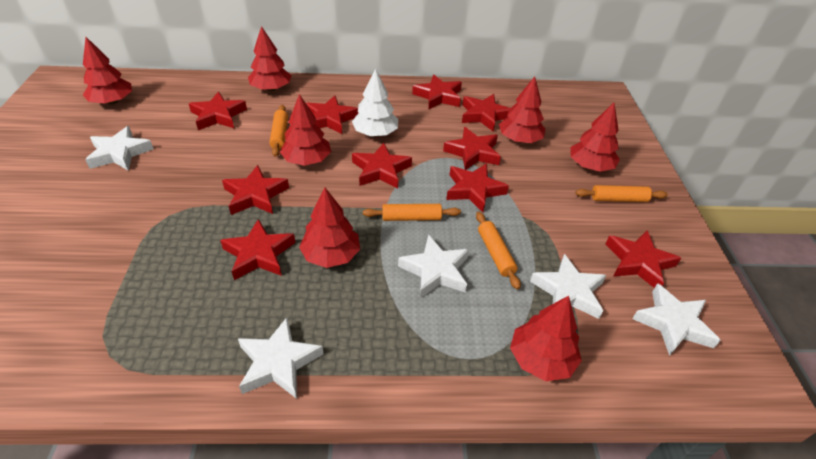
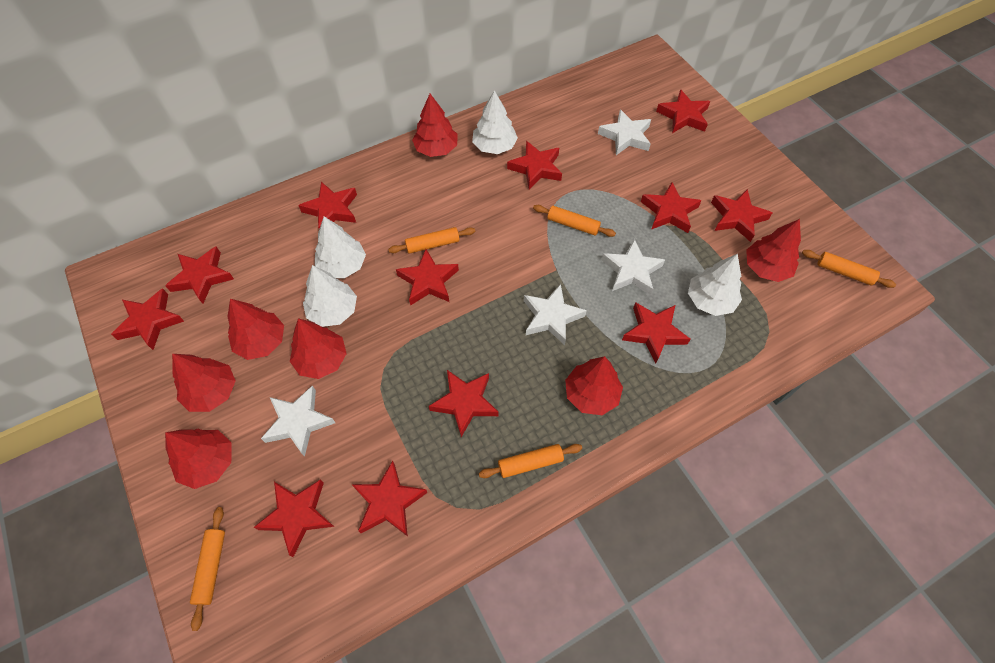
orange rolling pin: 4 -> 5
red star: 10 -> 12
white star: 5 -> 4
white tree: 1 -> 4

